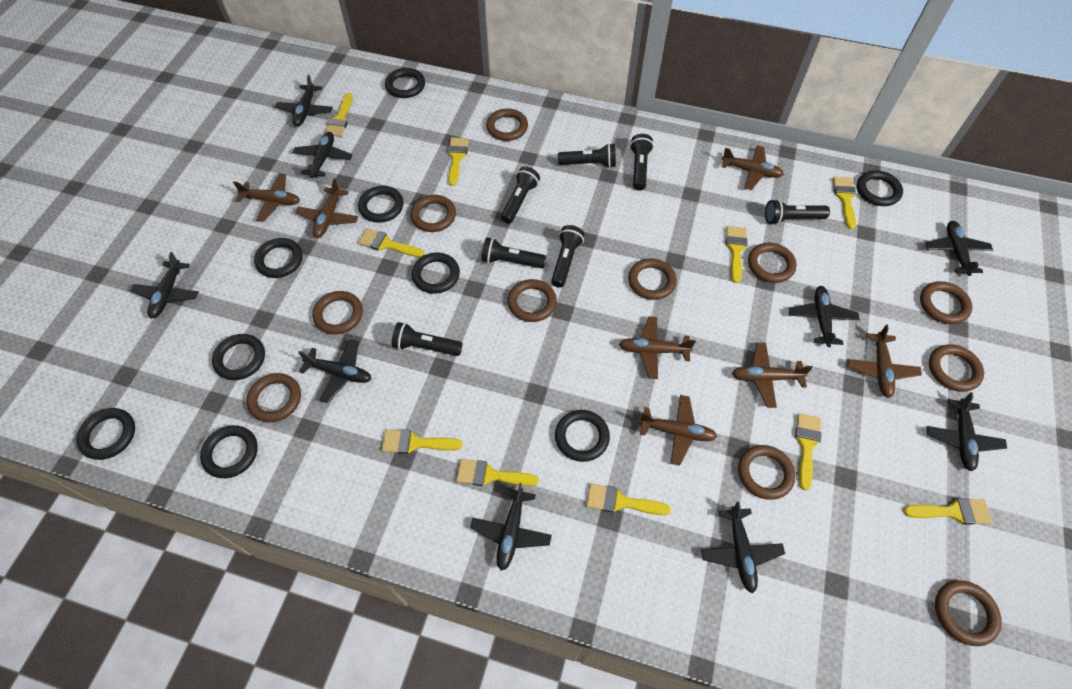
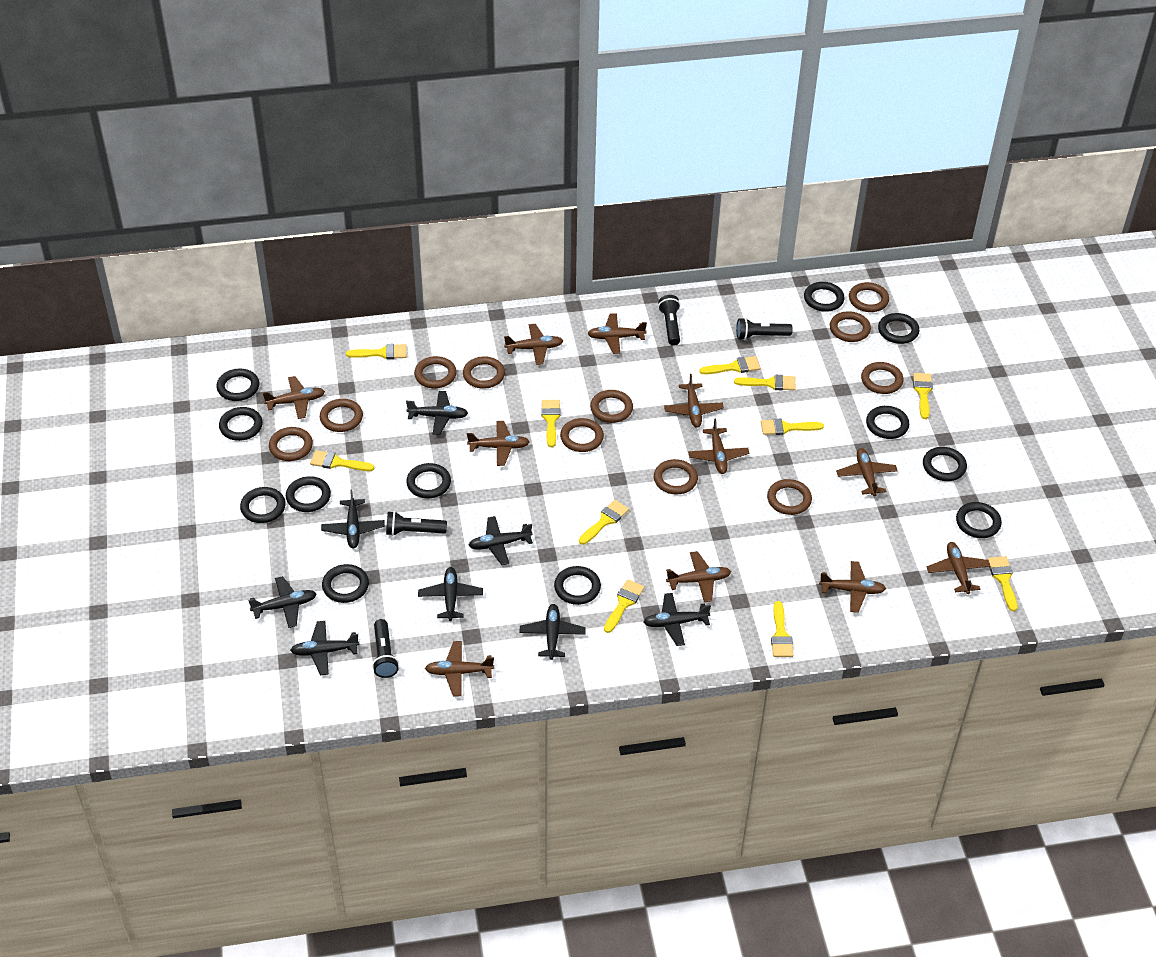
black flashlight: 7 -> 4
black plane: 9 -> 8
black ring: 9 -> 12
brown plane: 7 -> 11
yellow brush: 10 -> 11

